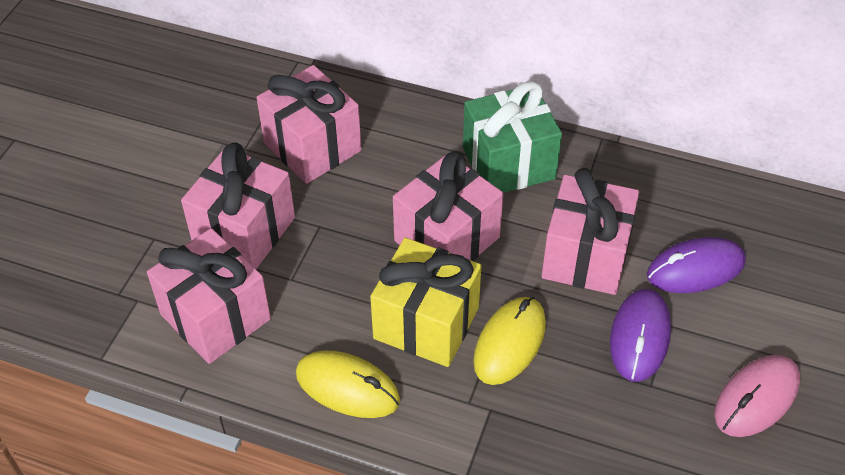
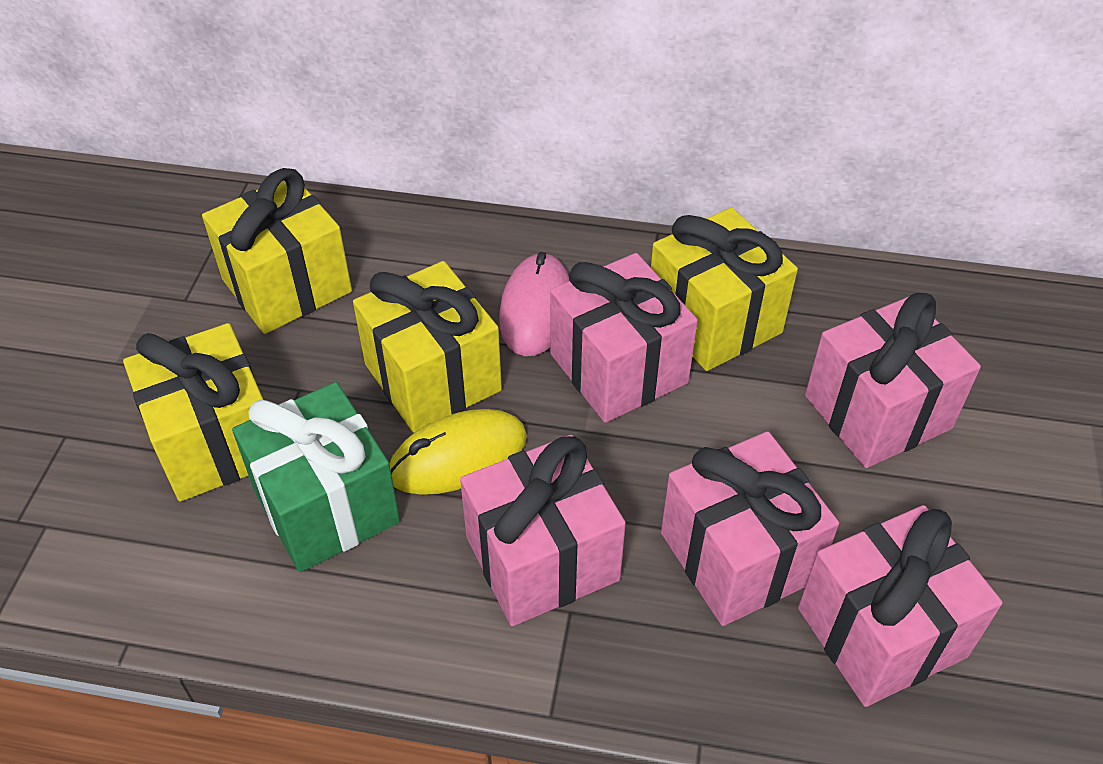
purple mouse: 2 -> 0
yellow gift: 1 -> 4
yellow mouse: 2 -> 1

